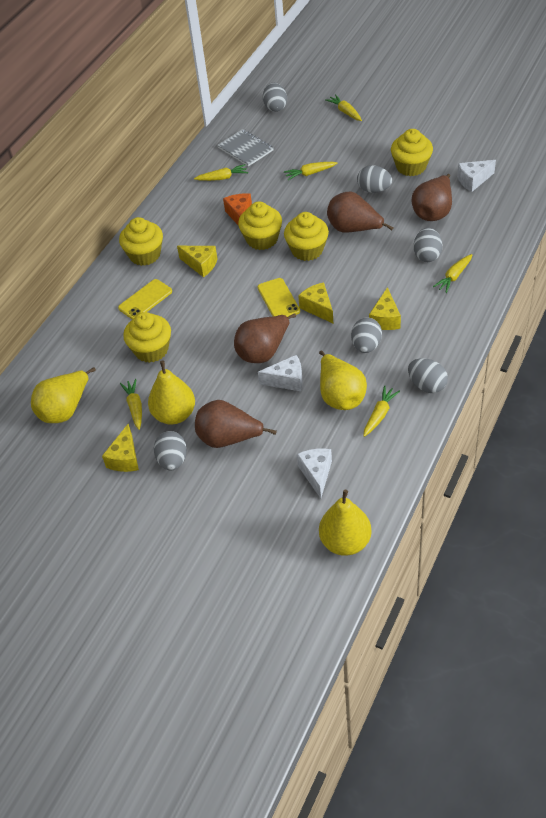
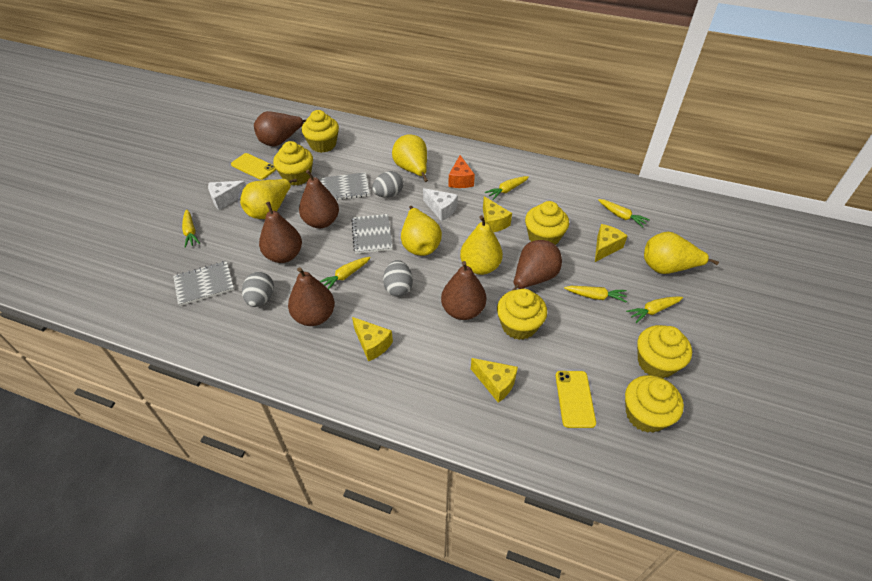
brown pear: 4 -> 6
grey egg: 6 -> 3
grey notebook: 1 -> 3
white cheese: 3 -> 2
yellow cupcake: 5 -> 6
yellow pear: 4 -> 5

